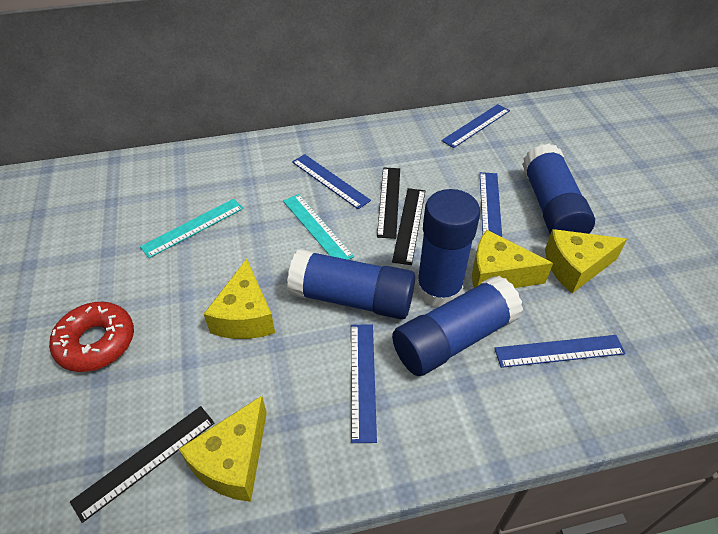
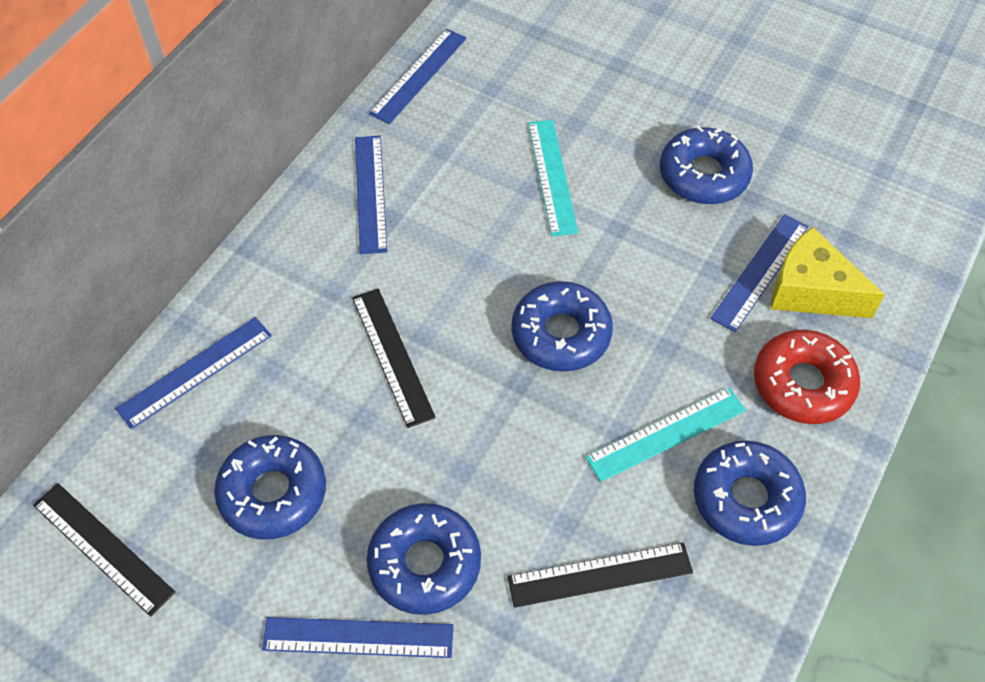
blue donut: 0 -> 5
blue glue stick: 4 -> 0
yellow cheese: 4 -> 1

